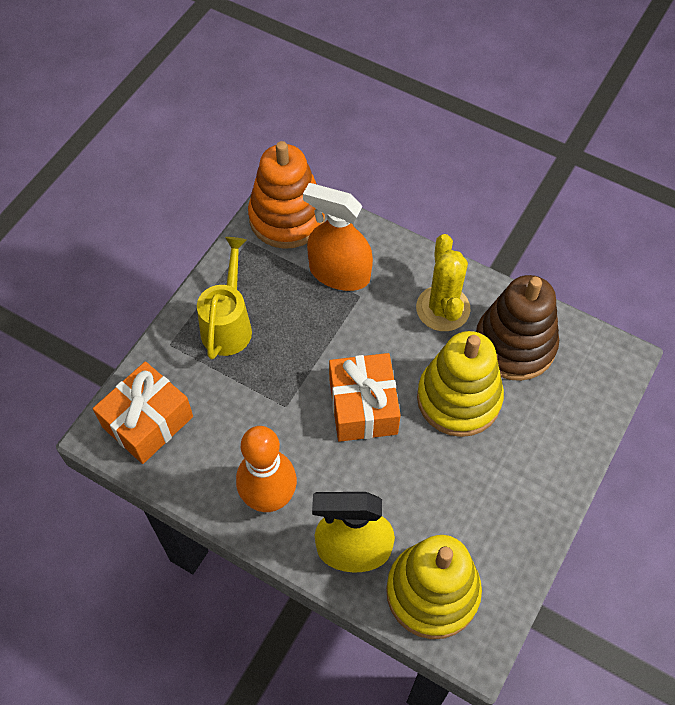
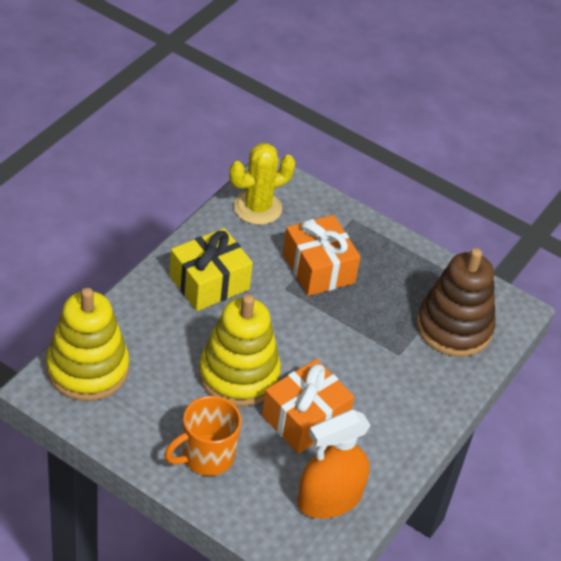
orange bowling pin: 1 -> 0
orange mug: 0 -> 1
orange stacking toy: 1 -> 0
yellow gift: 0 -> 1
yellow spray bottle: 1 -> 0
yellow watering can: 1 -> 0

